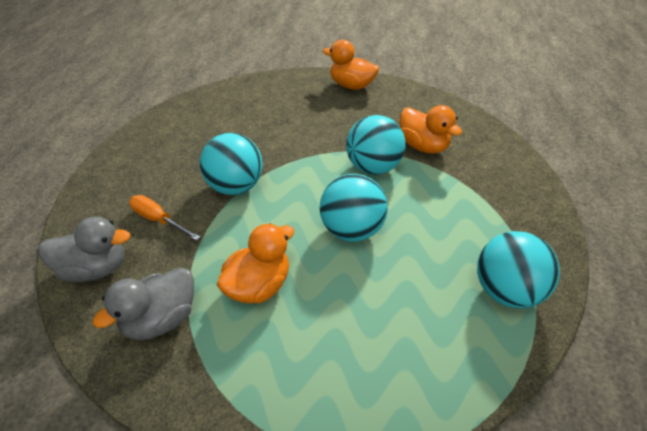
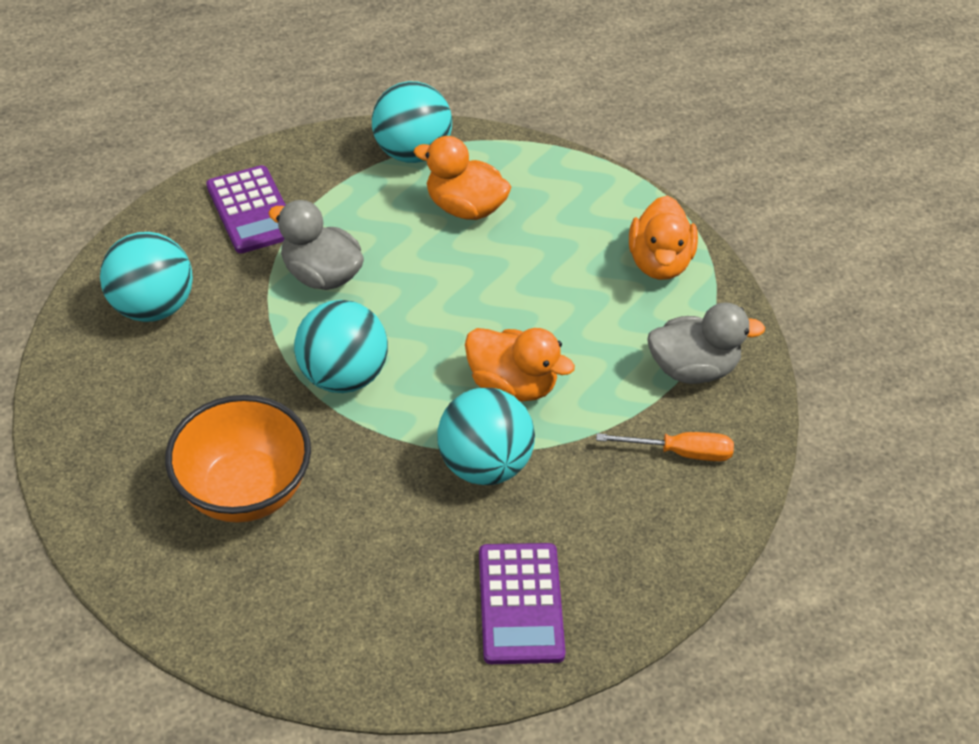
orange bowl: 0 -> 1
purple calculator: 0 -> 2

